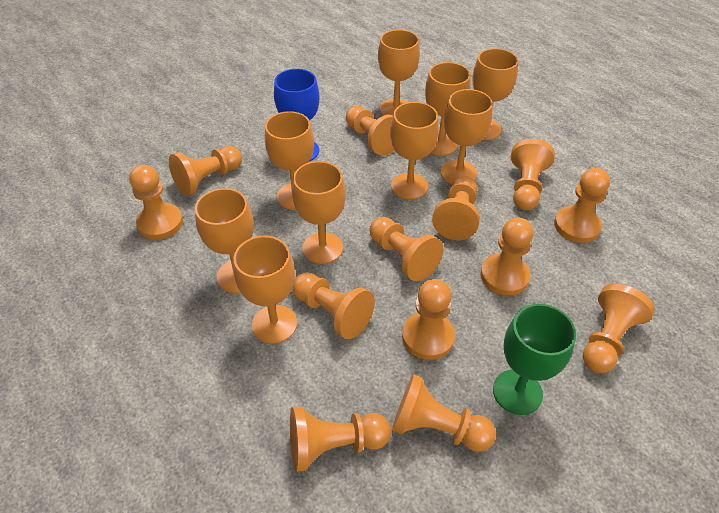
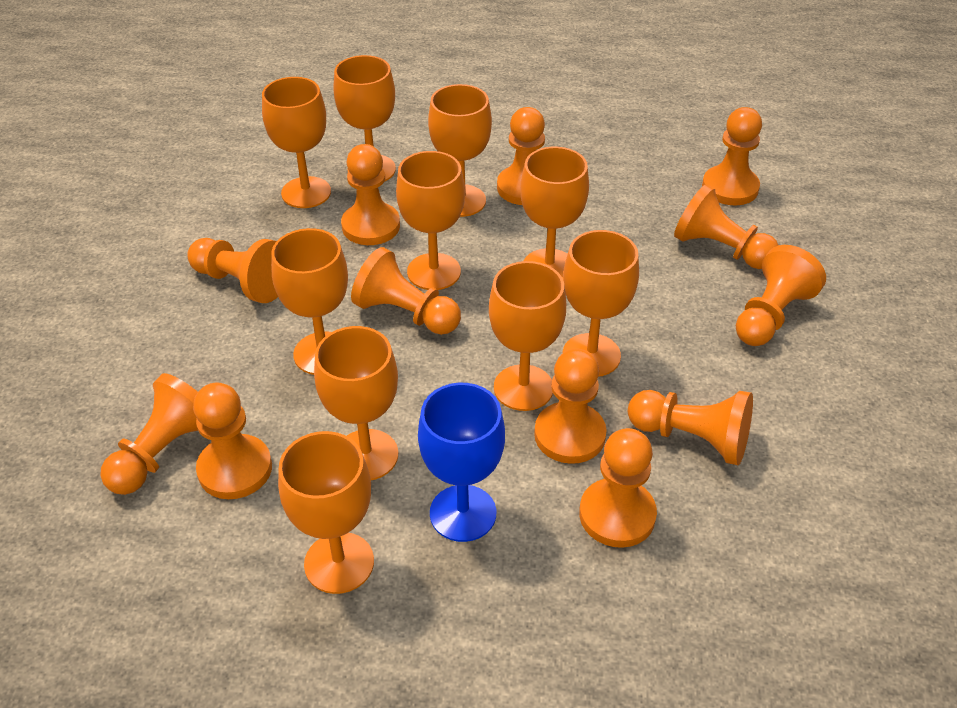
green goblet: 1 -> 0
orange goblet: 9 -> 10
orange pawn: 13 -> 12

